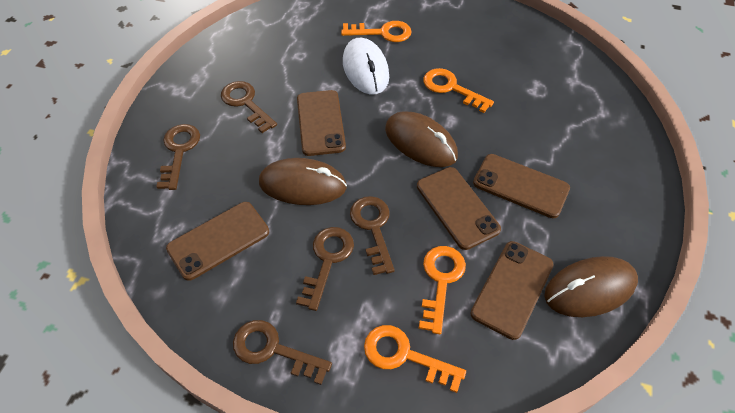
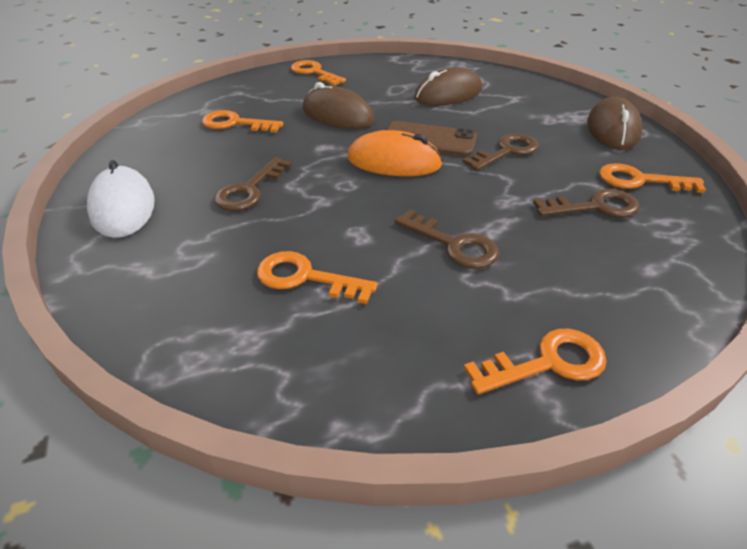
brown key: 5 -> 4
brown phone: 5 -> 1
orange key: 4 -> 5
orange mouse: 0 -> 1

